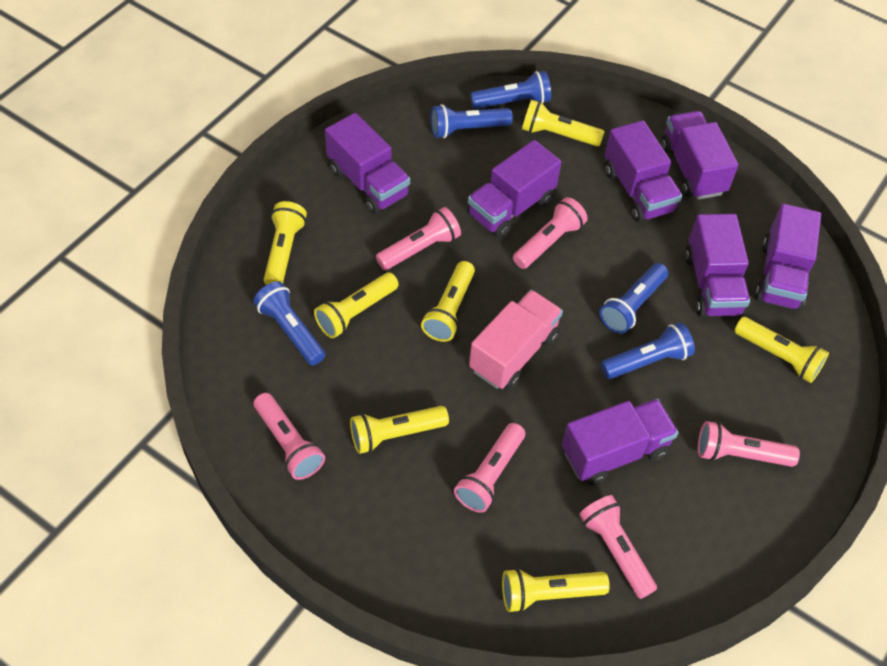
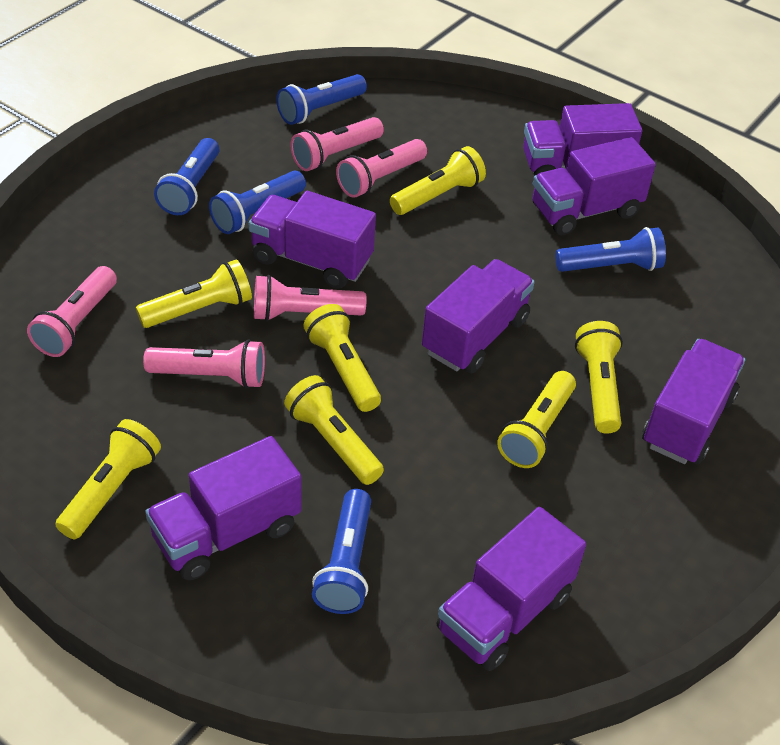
pink flashlight: 6 -> 5
pink truck: 1 -> 0

